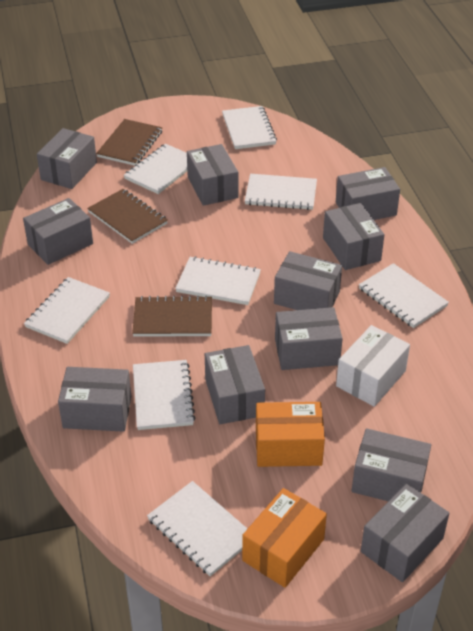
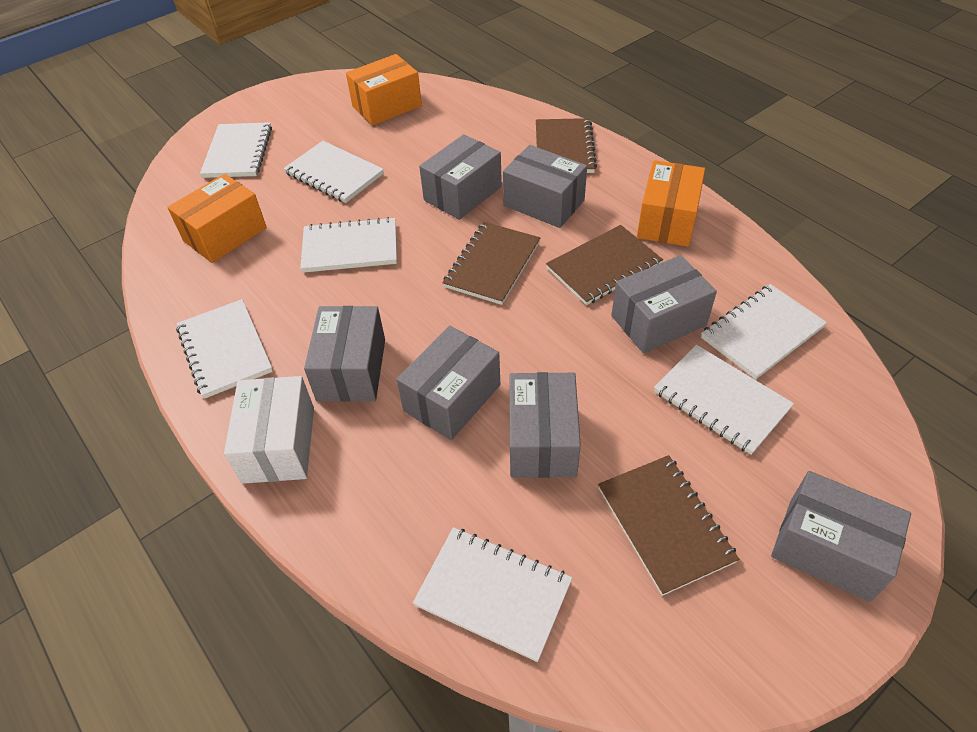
brown notebook: 3 -> 4
grey box: 11 -> 7
orange box: 2 -> 3
white notebook: 8 -> 7

